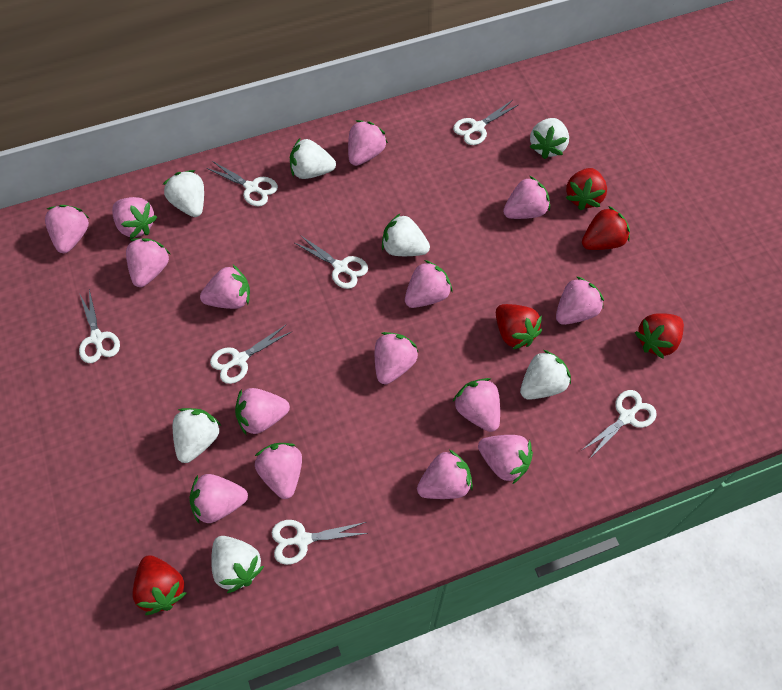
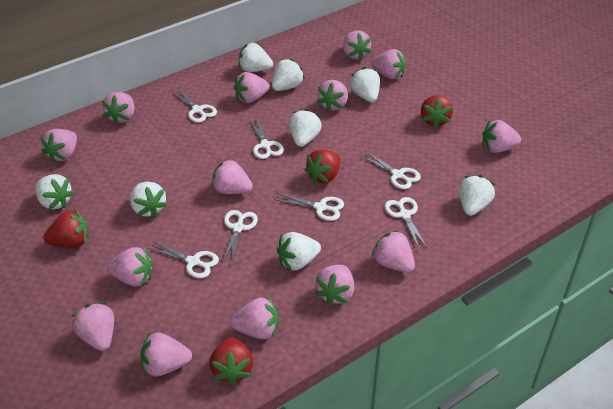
pink strawberry: 15 -> 14
red strawberry: 5 -> 4
white strawberry: 7 -> 8

